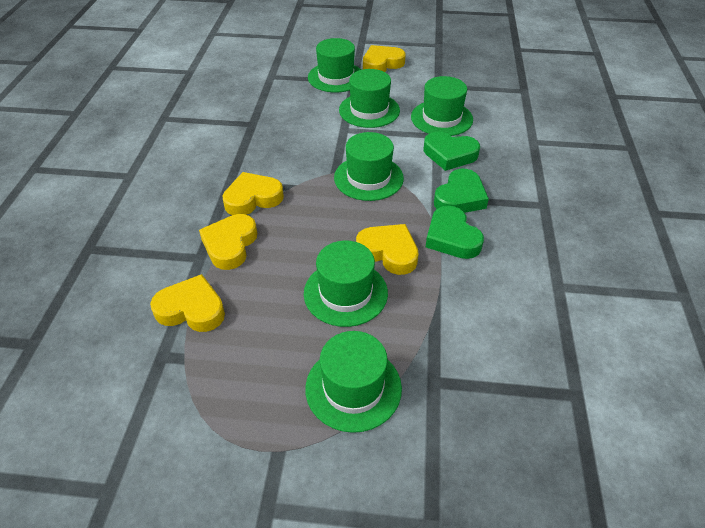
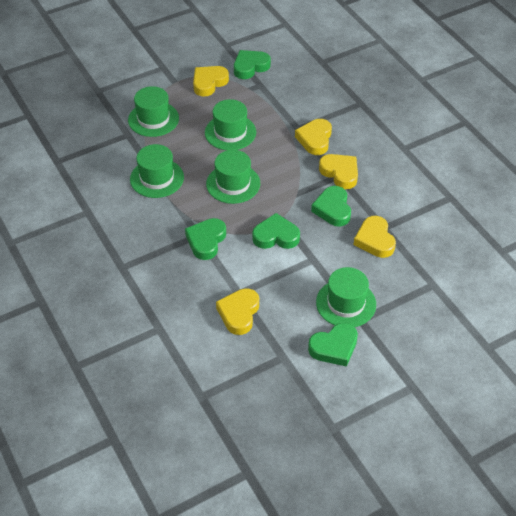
green hat: 6 -> 5
green heart: 3 -> 5

